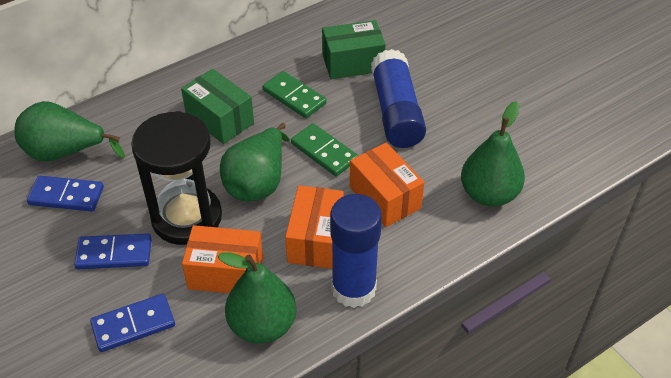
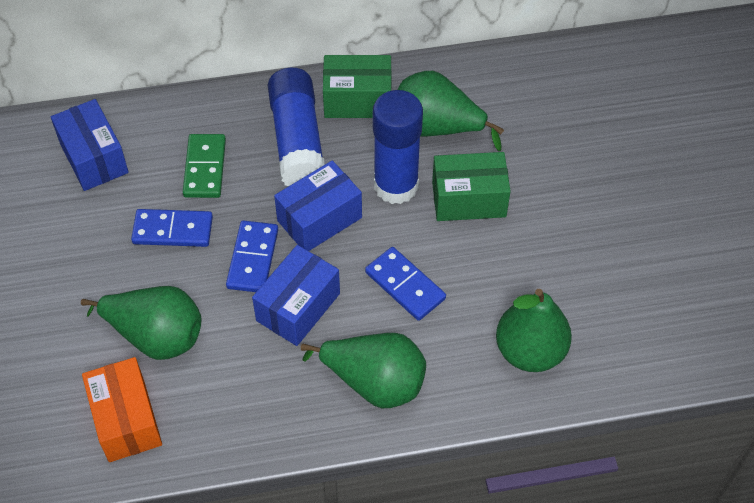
black hourglass: 1 -> 0
blue box: 0 -> 3
green domino: 2 -> 1
orange box: 3 -> 1

